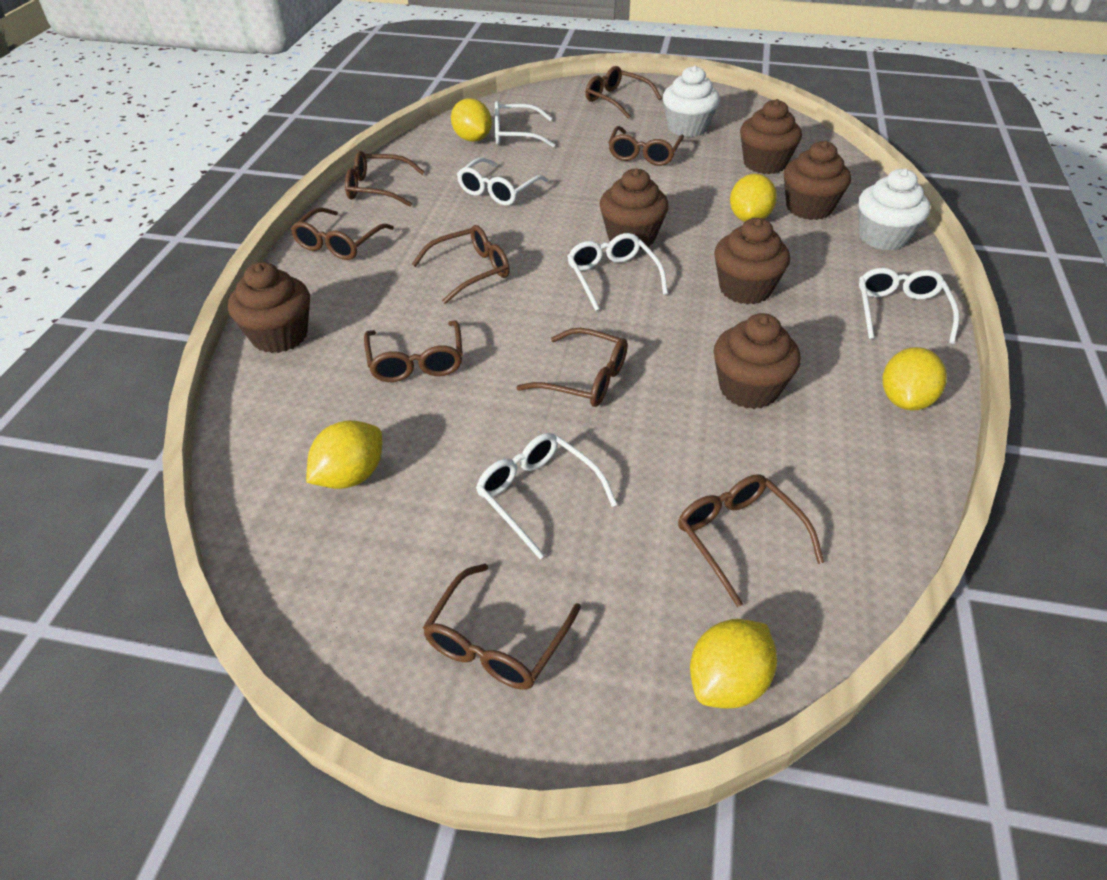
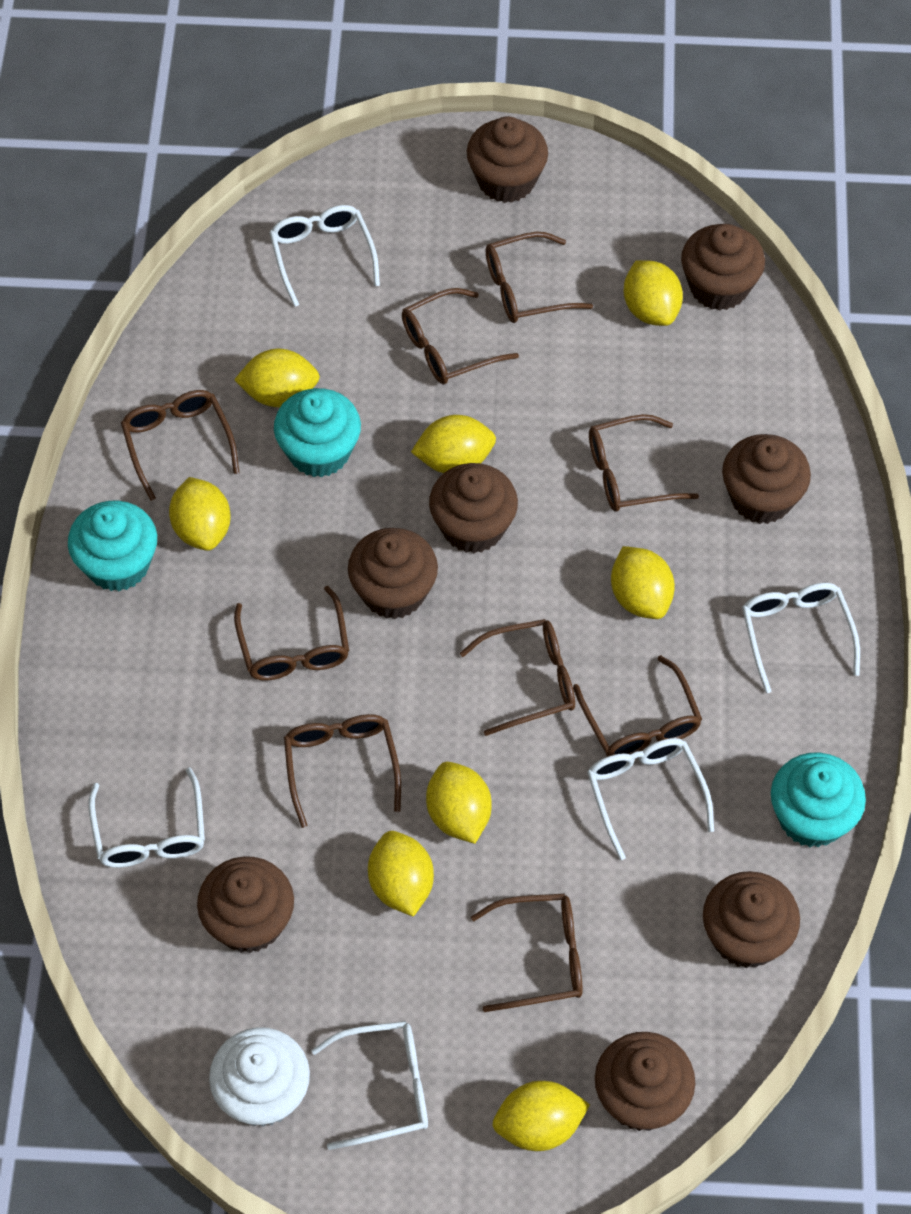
brown cupcake: 6 -> 8
turquoise cupcake: 0 -> 3
white cupcake: 2 -> 1
yellow lemon: 5 -> 8

